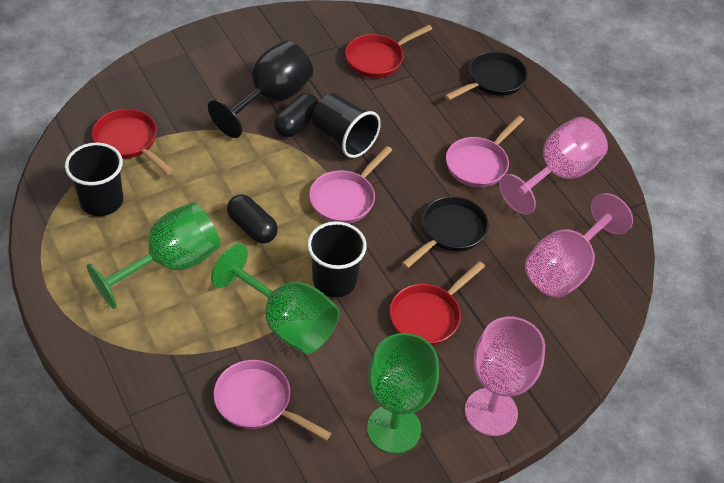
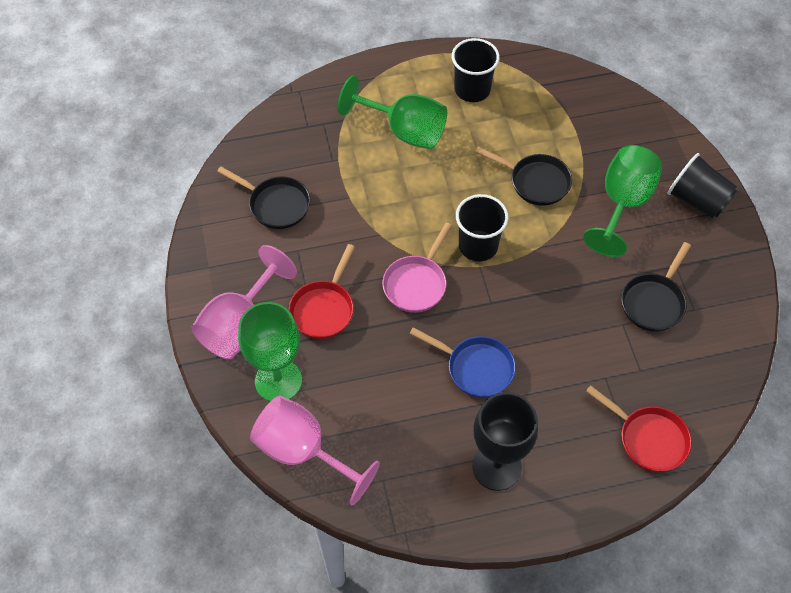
black capsule: 2 -> 0
black pan: 2 -> 3
blue pan: 0 -> 1
pink goblet: 3 -> 2
pink pan: 3 -> 1
red pan: 3 -> 2

